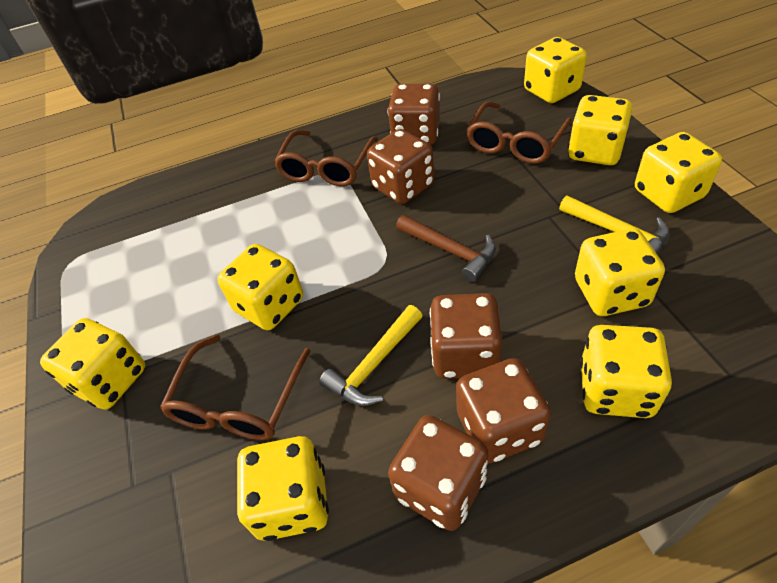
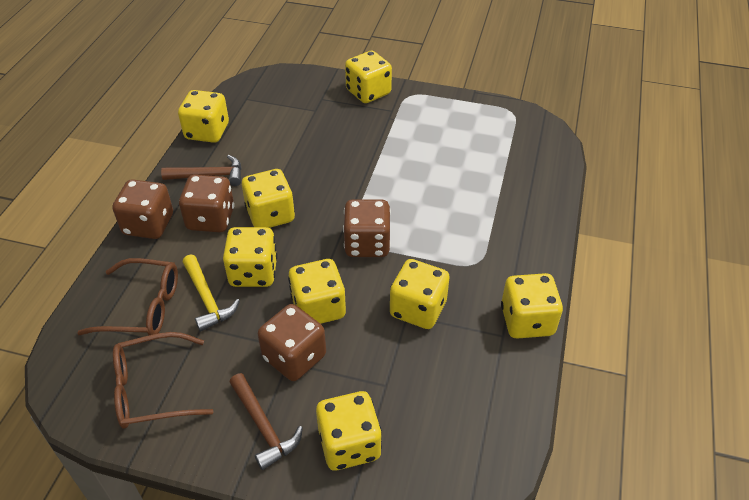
brown dice: 5 -> 4
brown glasses: 3 -> 2
brown hammer: 1 -> 2
yellow hammer: 2 -> 1

